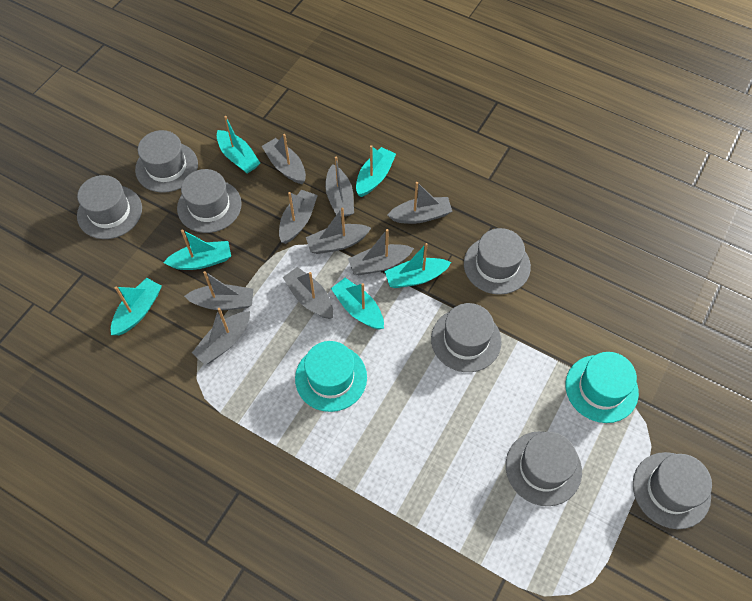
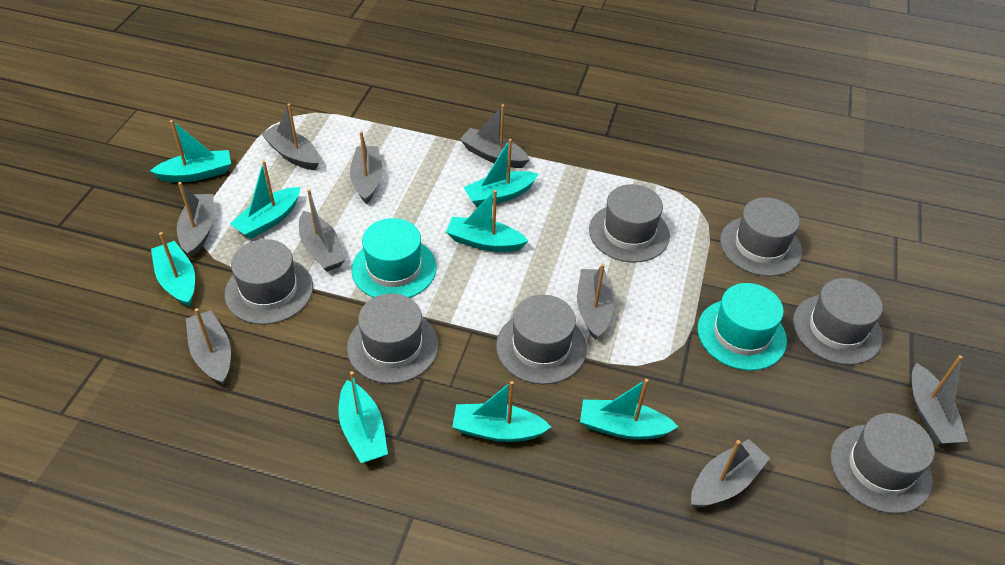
turquoise boat: 6 -> 8

